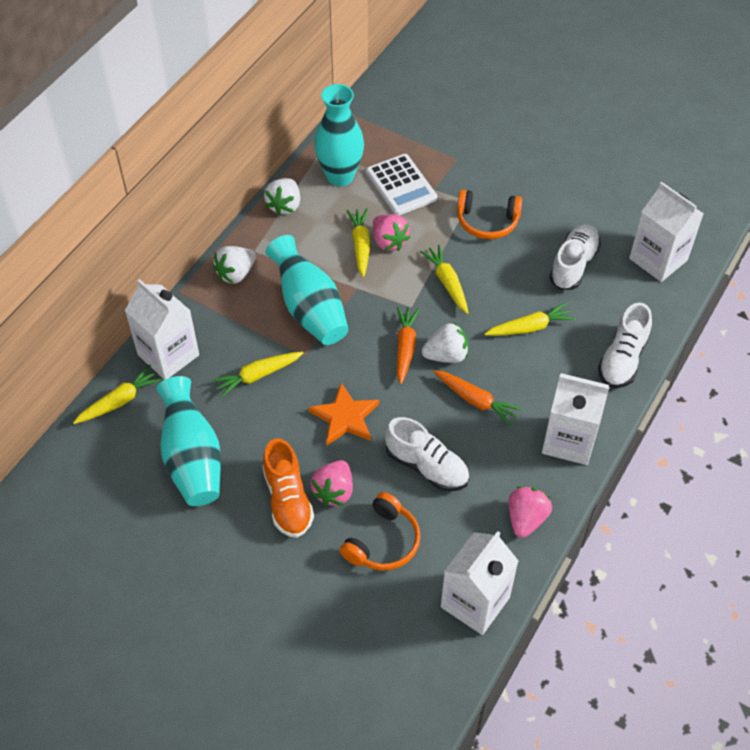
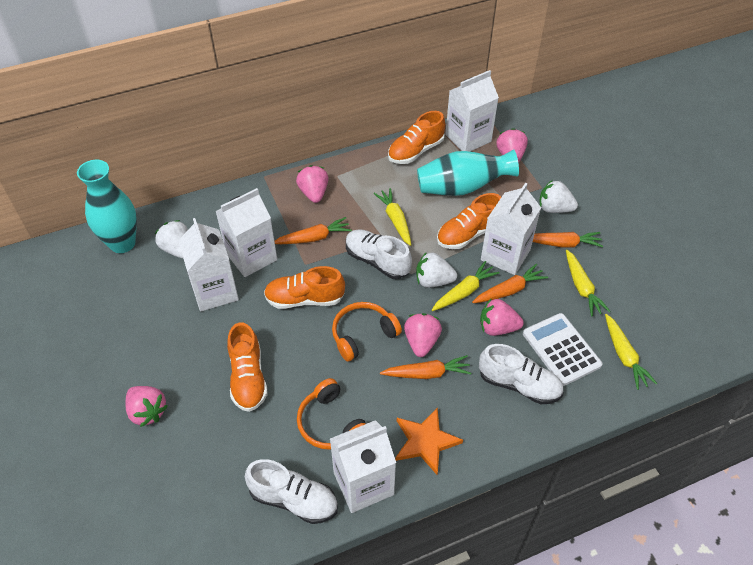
orange carrot: 2 -> 4
orange shoe: 1 -> 4
pink strawberry: 3 -> 5
turquoise vase: 3 -> 2
white carton: 4 -> 5
yellow carrot: 5 -> 4

